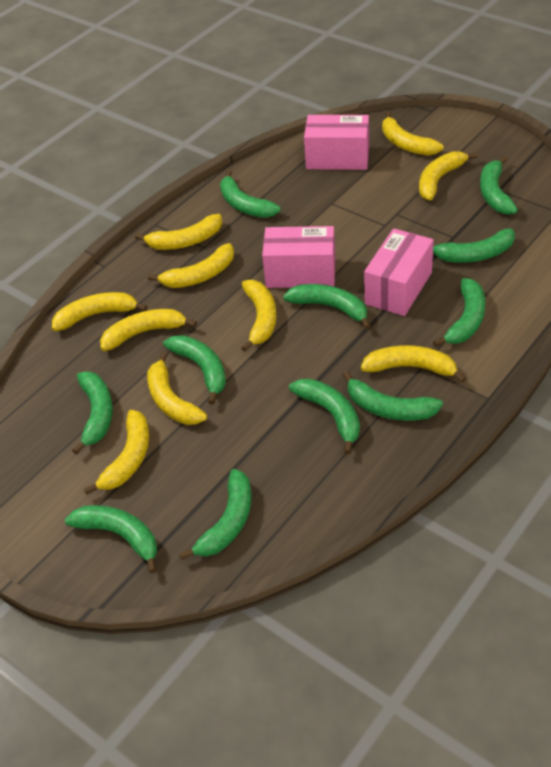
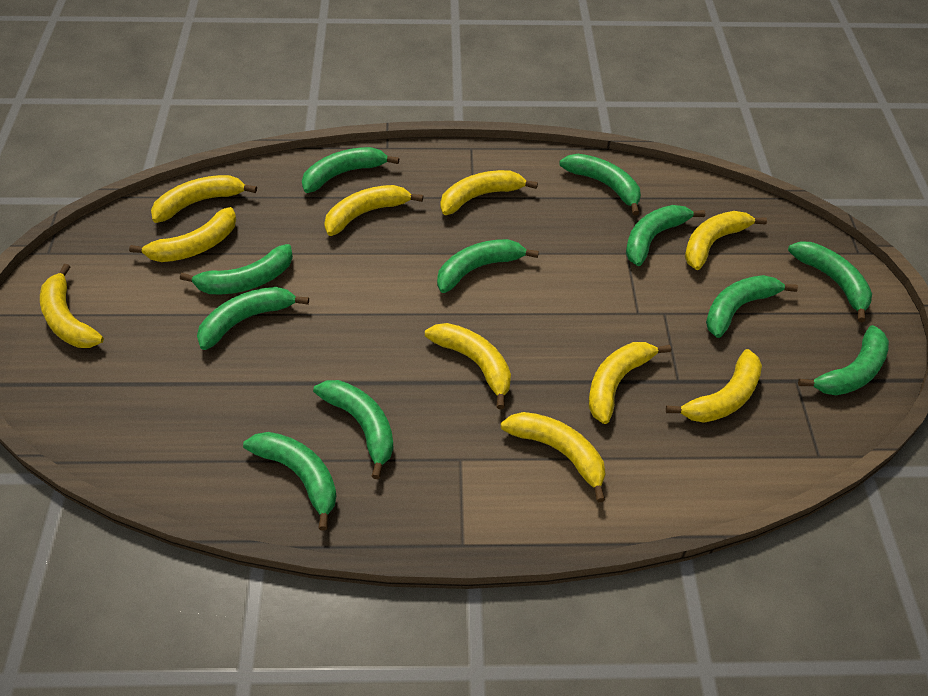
pink box: 3 -> 0

